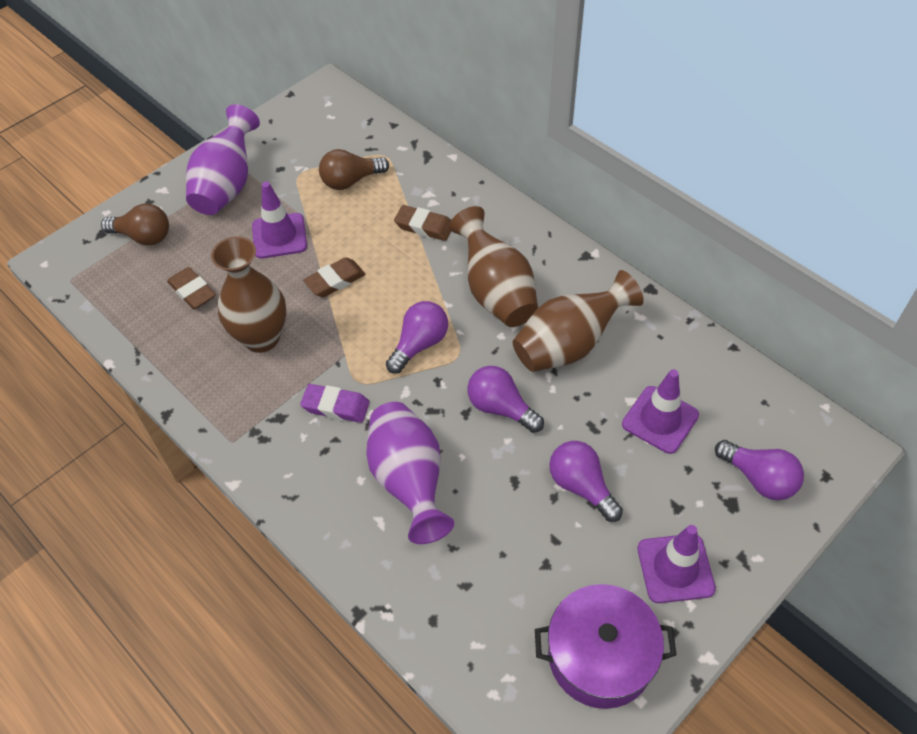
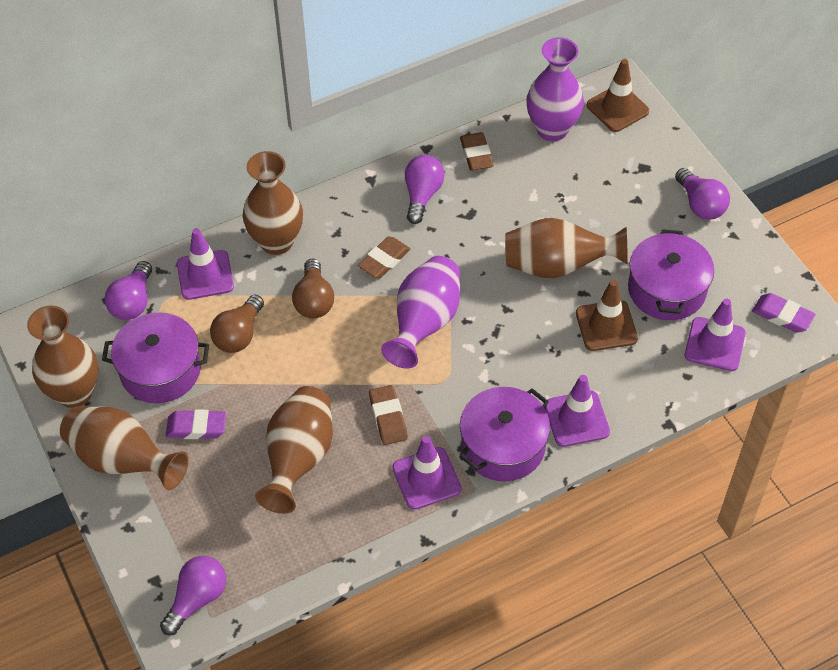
brown traffic cone: 0 -> 2
brown vase: 3 -> 5
purple eraser: 1 -> 2
purple pot: 1 -> 3
purple traffic cone: 3 -> 4

